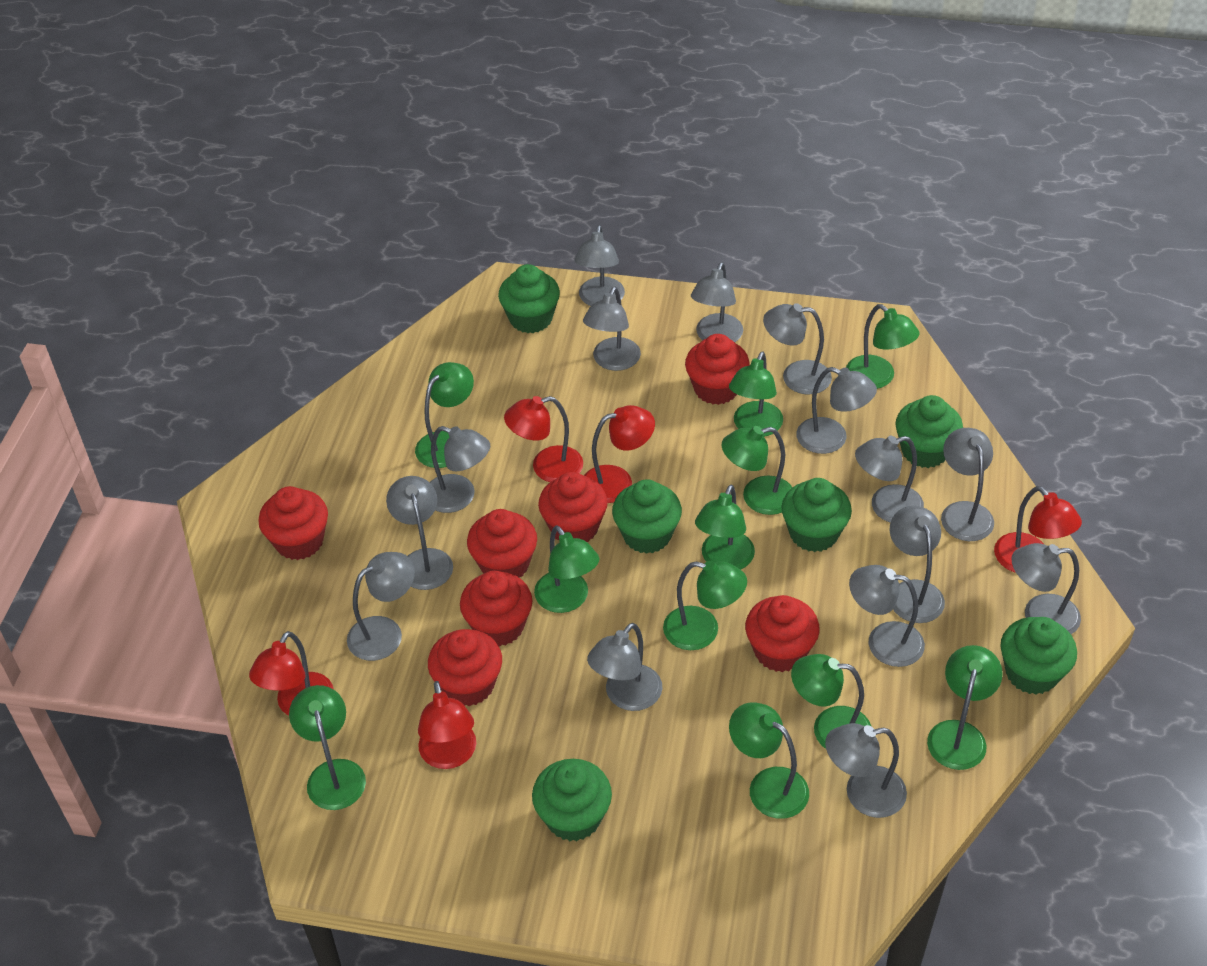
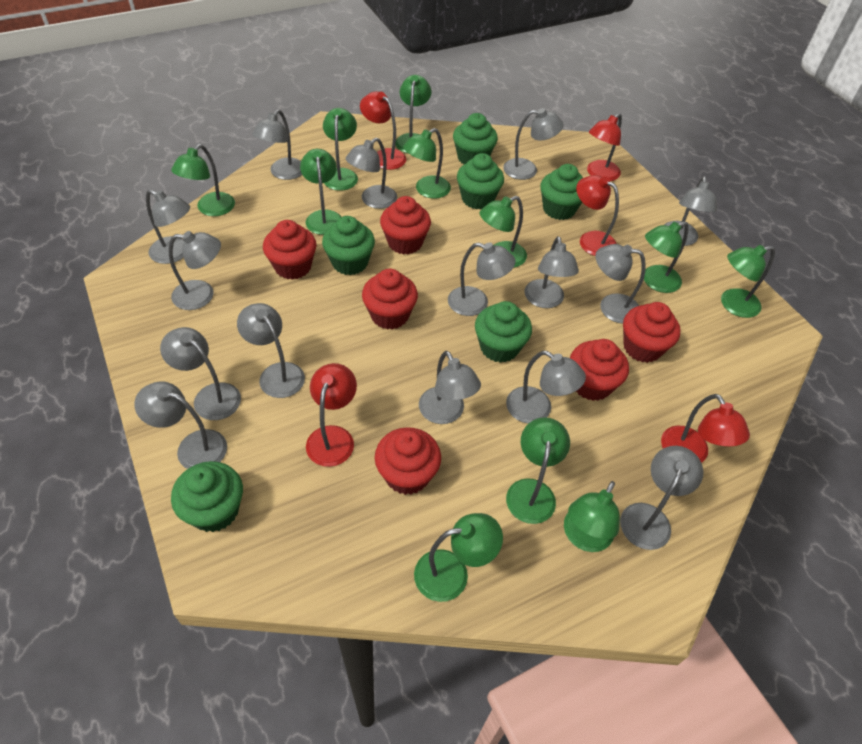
red cupcake: 7 -> 6

